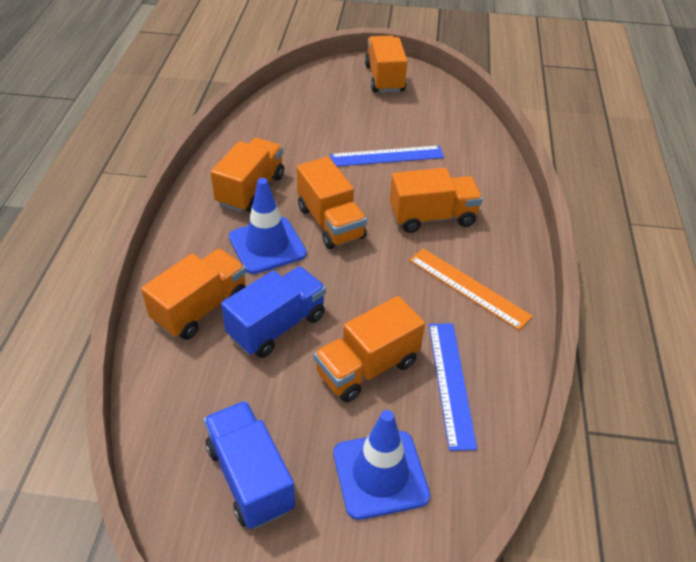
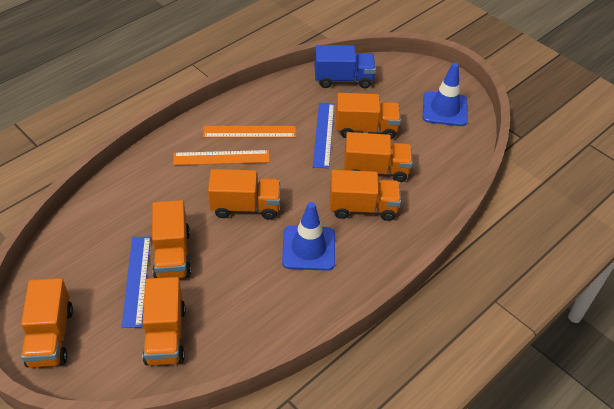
blue truck: 2 -> 1
orange ruler: 1 -> 2
orange truck: 6 -> 7

